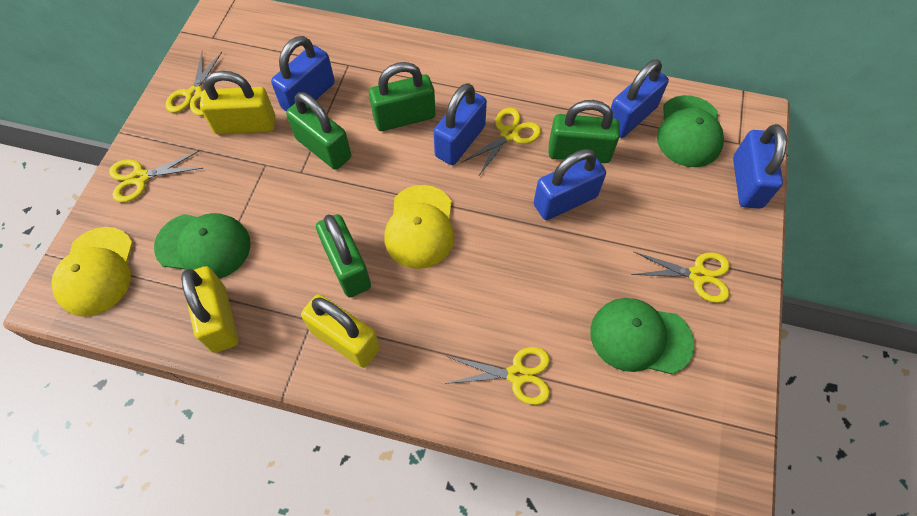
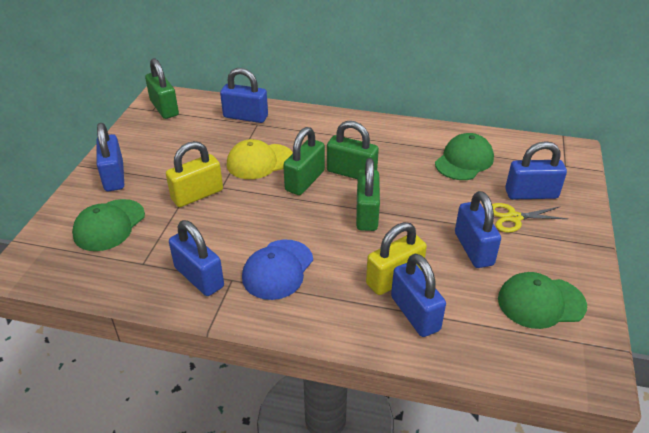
blue cap: 0 -> 1
blue padlock: 5 -> 6
yellow cap: 2 -> 1
yellow padlock: 3 -> 2
yellow scissors: 5 -> 1

